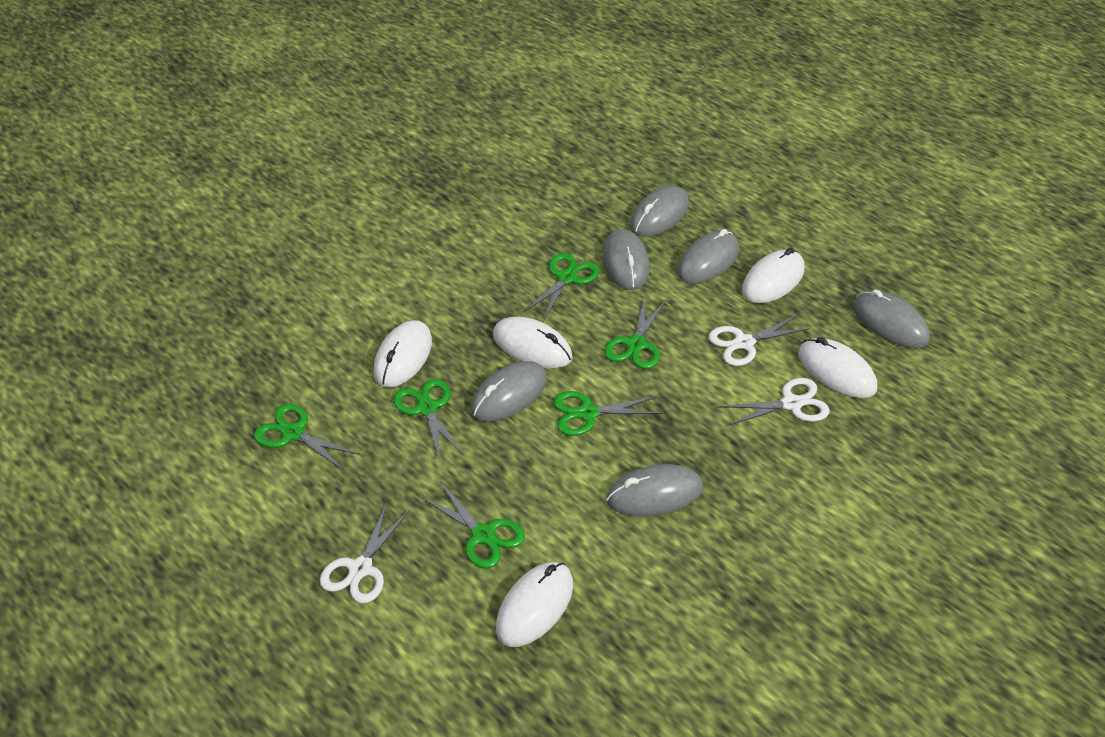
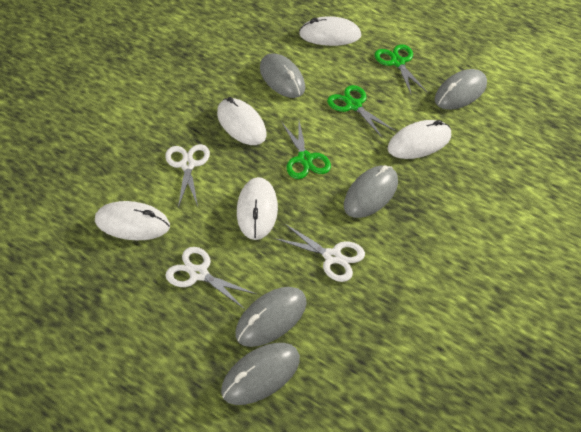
green scissors: 6 -> 3
grey mouse: 6 -> 5

